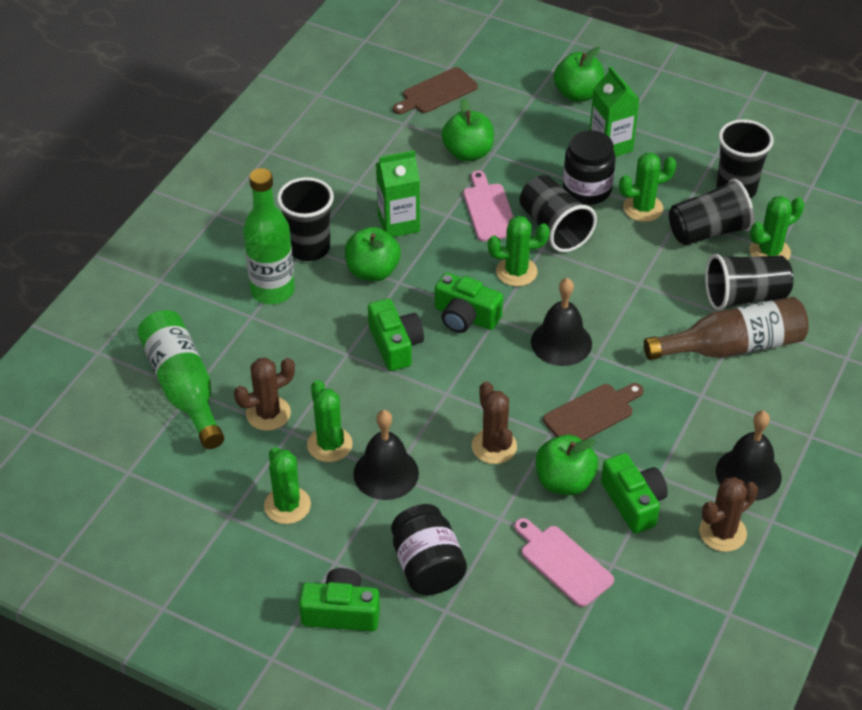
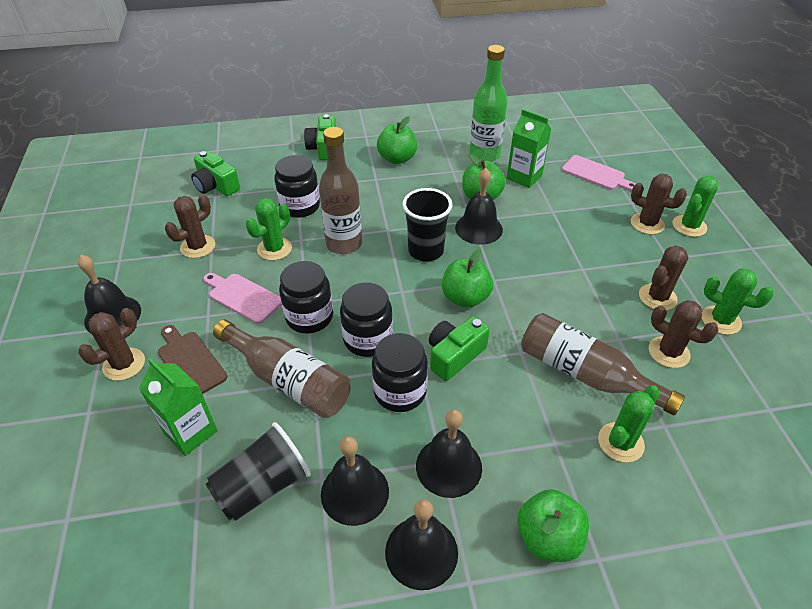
black bell: 3 -> 5
black cup: 5 -> 2
black jar: 2 -> 4
brown bottle: 1 -> 3
brown cactus: 3 -> 5
brown cutting board: 2 -> 1
green bottle: 2 -> 1
green cactus: 5 -> 4
green camera: 4 -> 3

